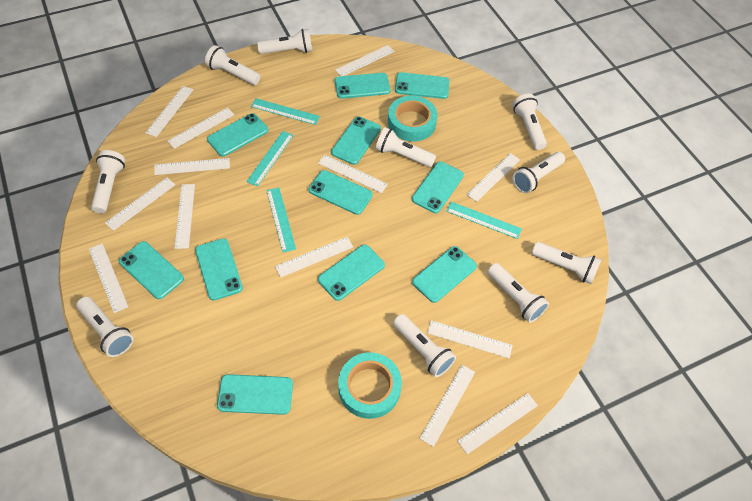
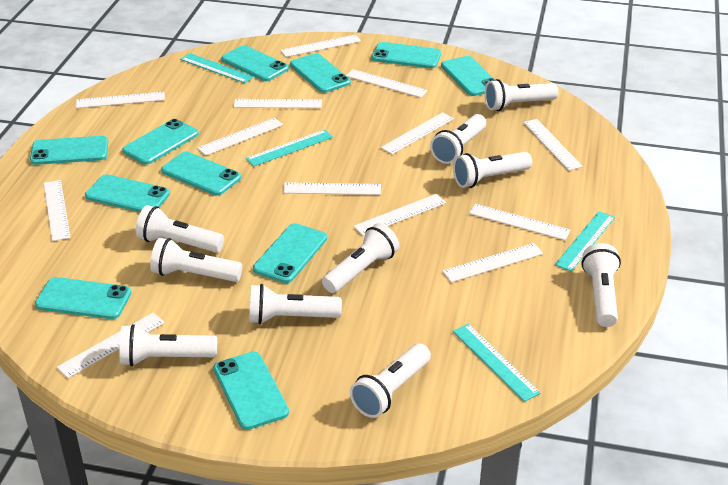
turquoise tape: 2 -> 0

